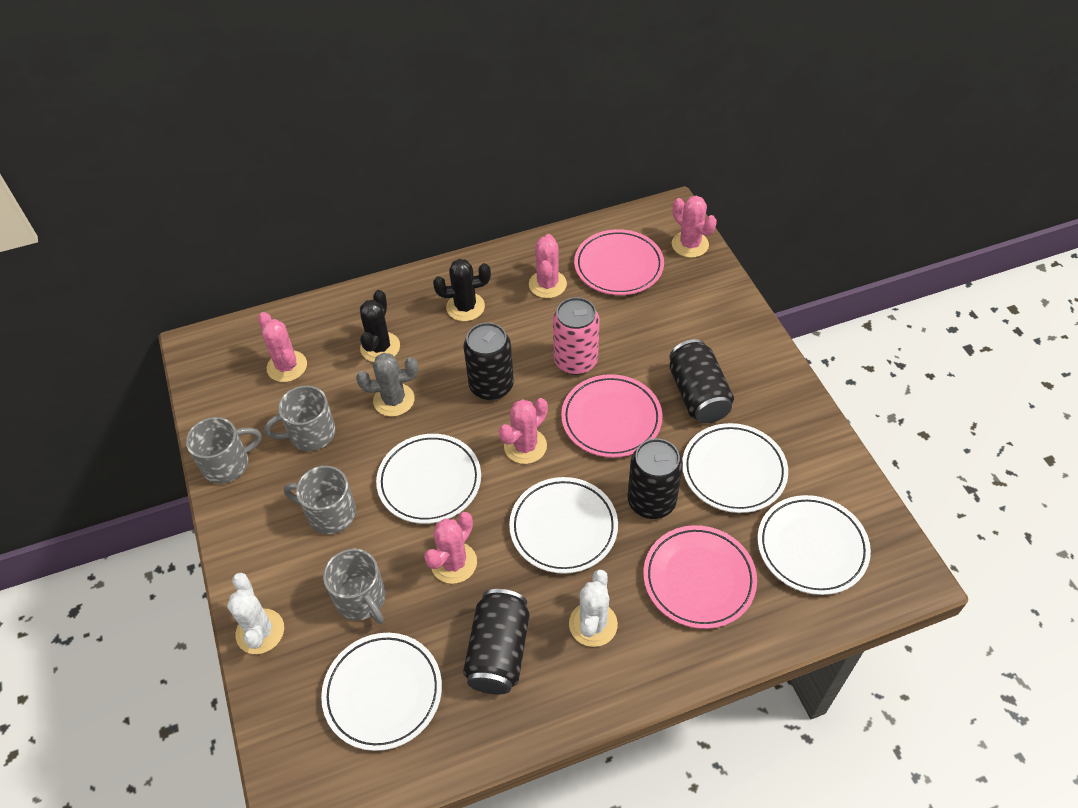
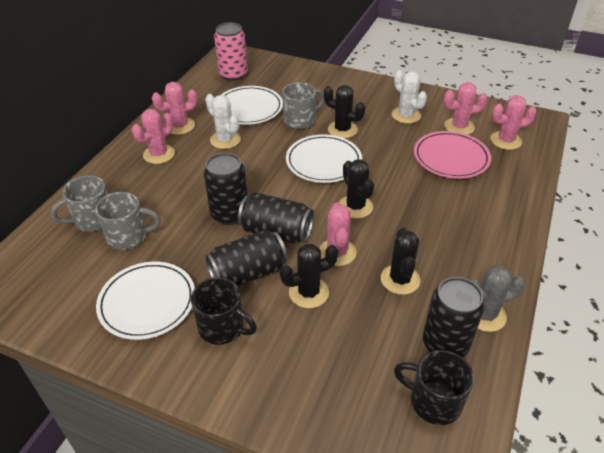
black cactus: 2 -> 4
black mug: 0 -> 2
grey mug: 4 -> 3
pink plate: 3 -> 1
white plate: 5 -> 3

